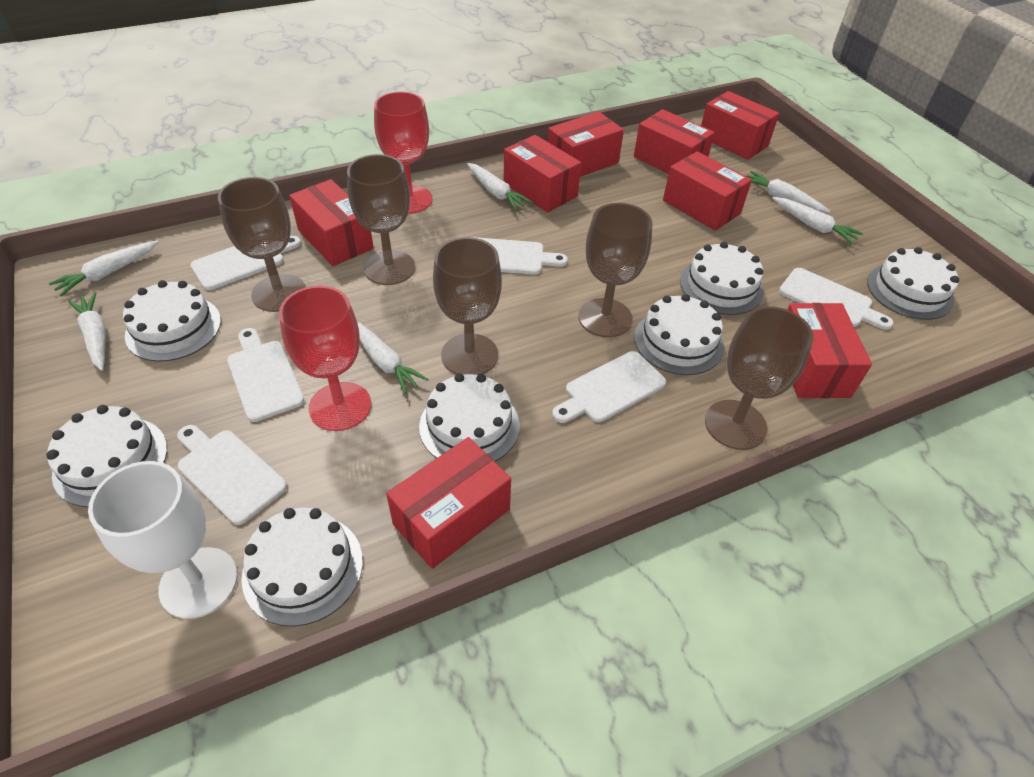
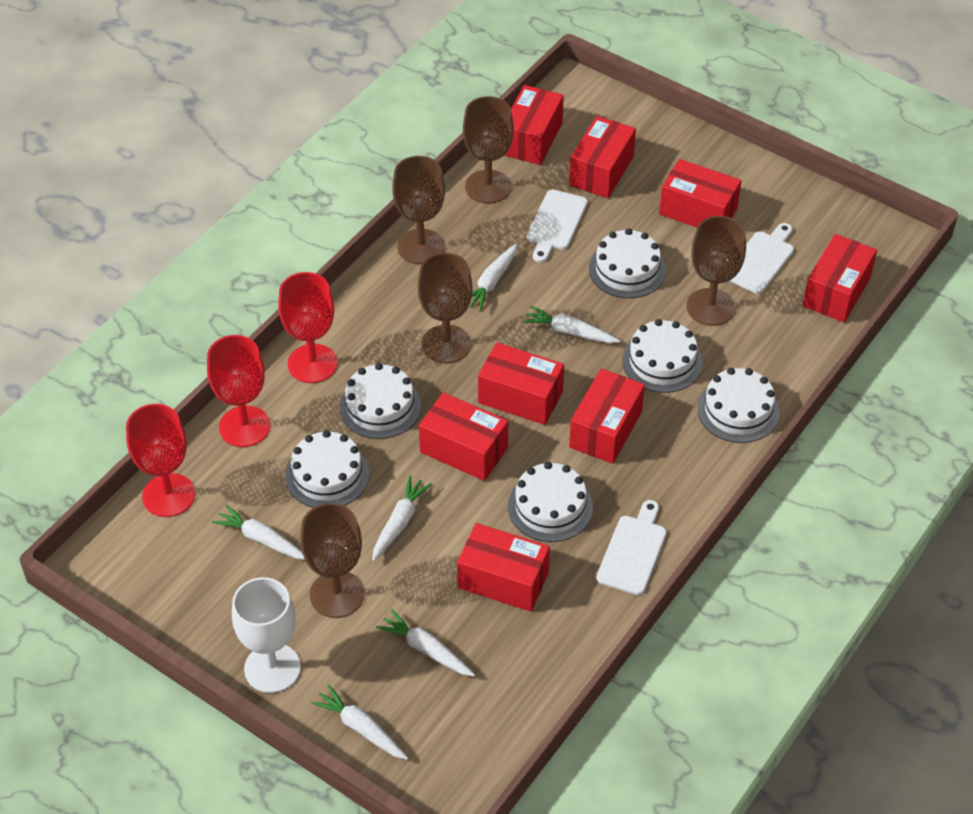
red goblet: 2 -> 3
white cake: 7 -> 6
white cutting board: 6 -> 3

